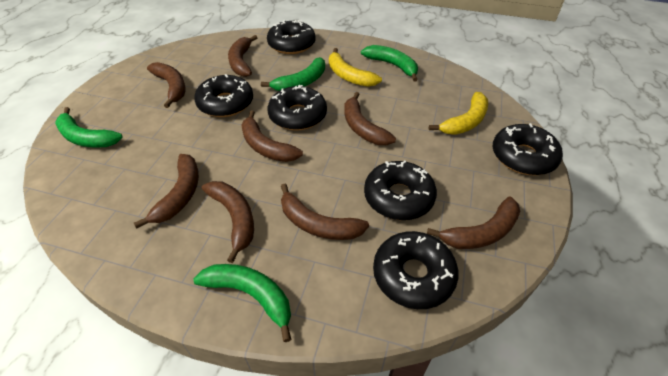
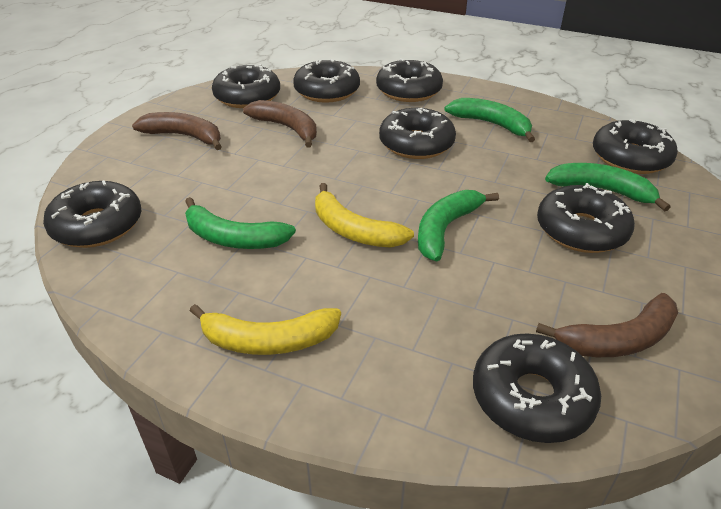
black donut: 6 -> 8
brown banana: 8 -> 3

